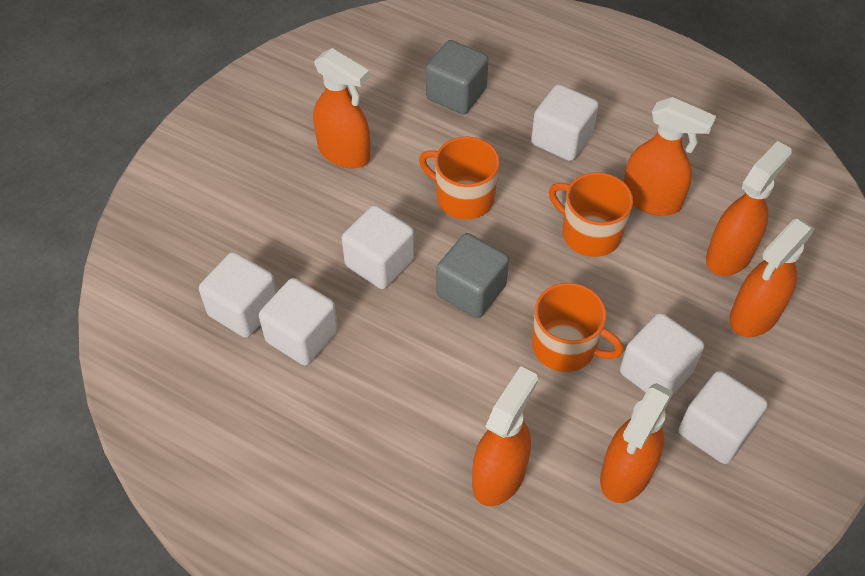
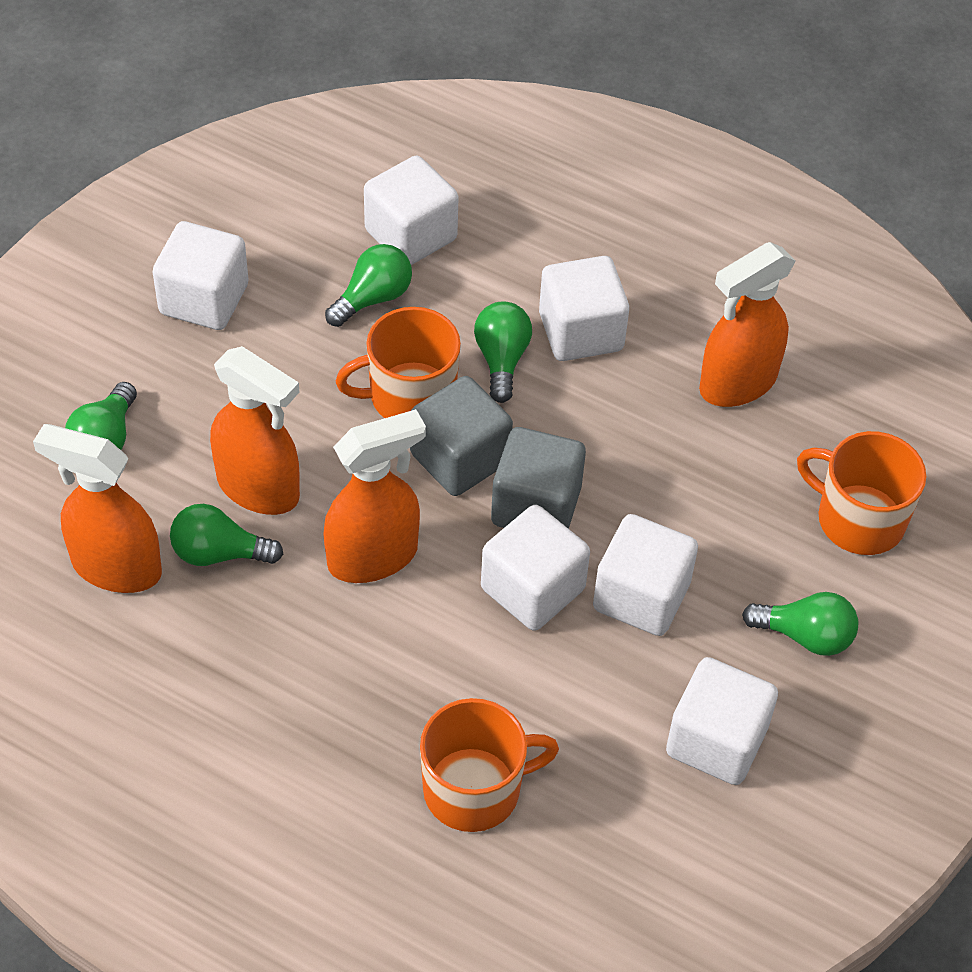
green light bulb: 0 -> 5
orange spray bottle: 6 -> 4

